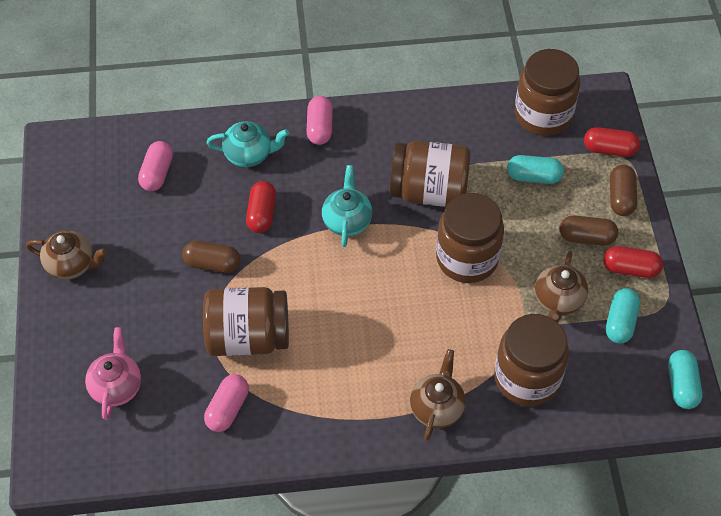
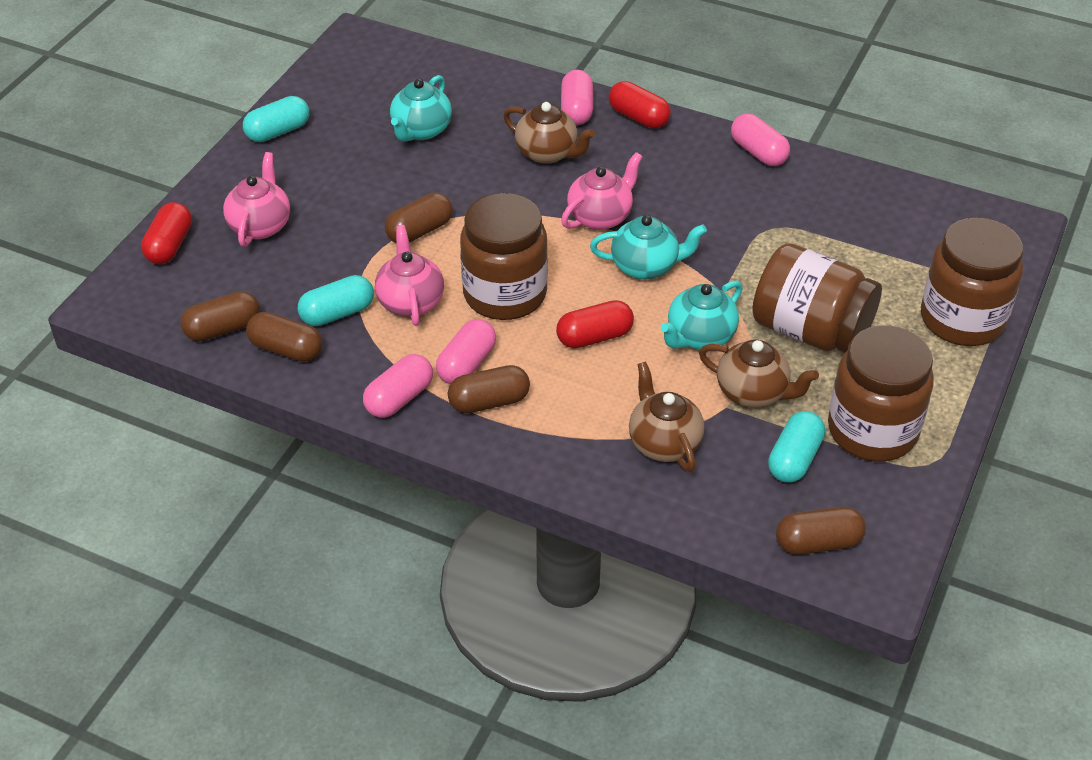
brown capsule: 3 -> 5
brown jar: 5 -> 4
pink capsule: 3 -> 4
pink teapot: 1 -> 3
turquoise teapot: 2 -> 3

